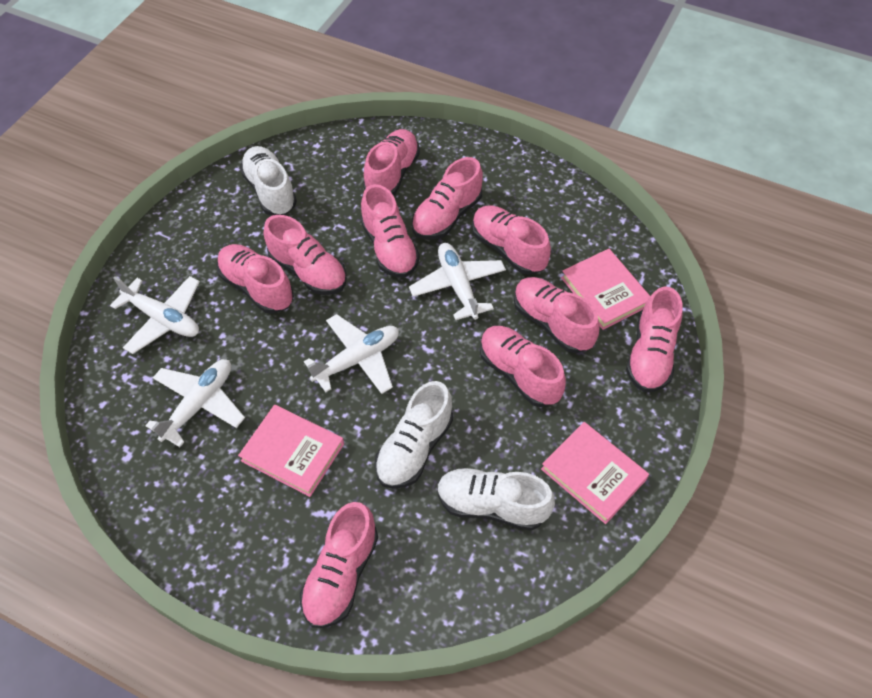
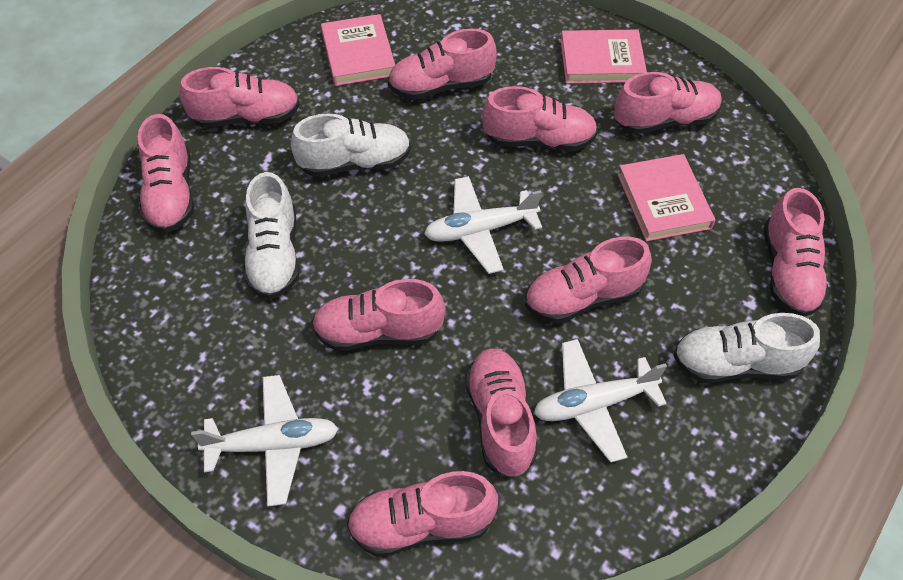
white plane: 4 -> 3

